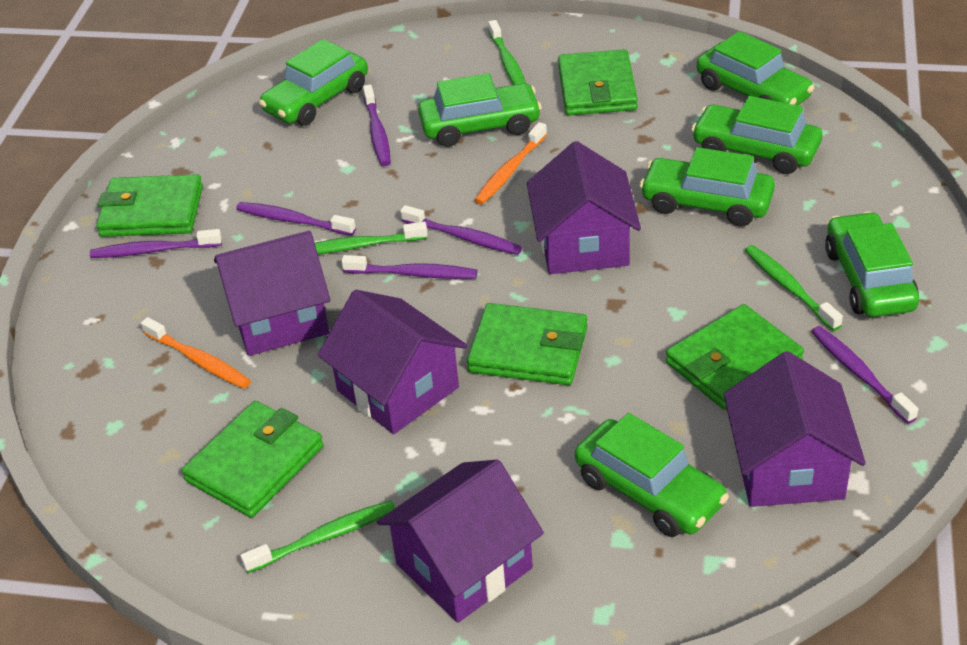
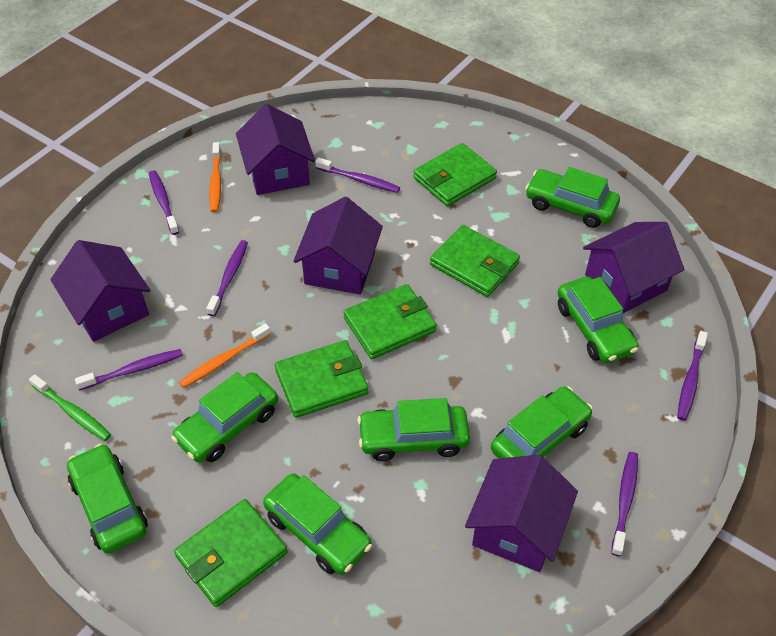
green toothbrush: 4 -> 1

